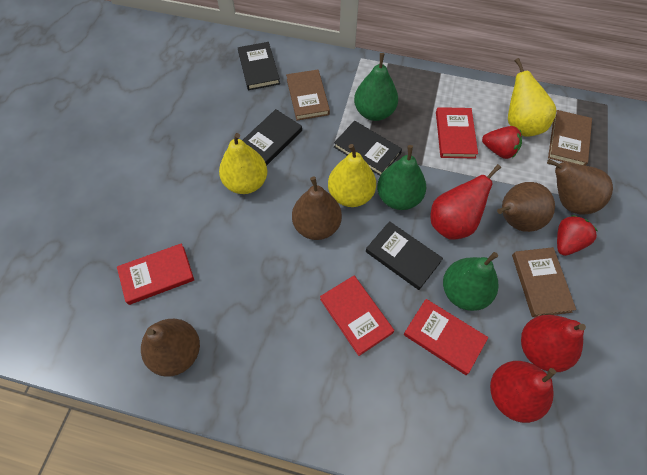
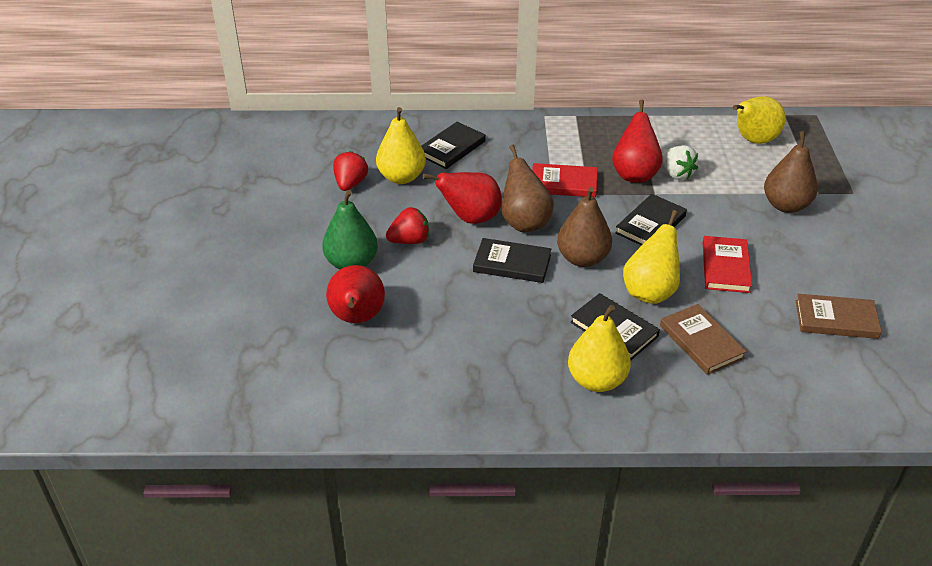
brown book: 3 -> 2
brown pear: 4 -> 3
green pear: 3 -> 1
red book: 4 -> 2
white strawberry: 0 -> 1
yellow pear: 3 -> 4

